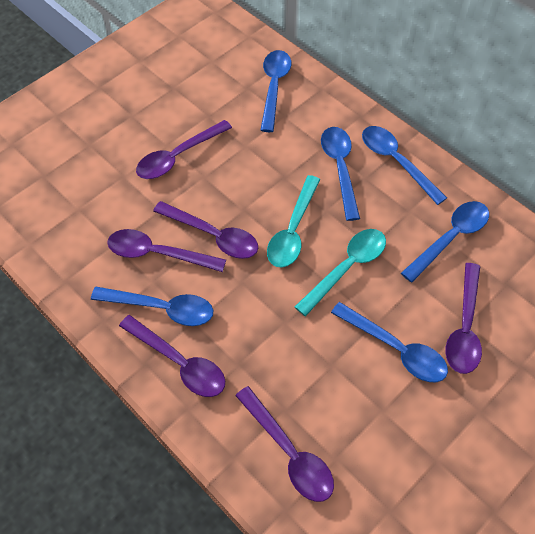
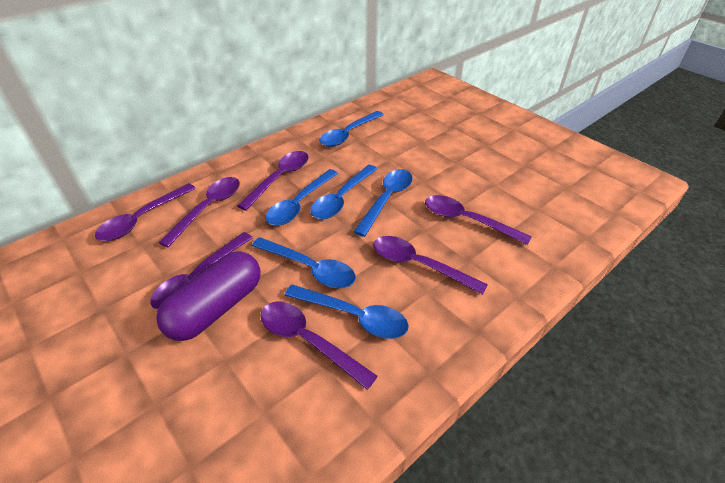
purple capsule: 0 -> 1
purple spoon: 6 -> 7
turquoise spoon: 2 -> 0

